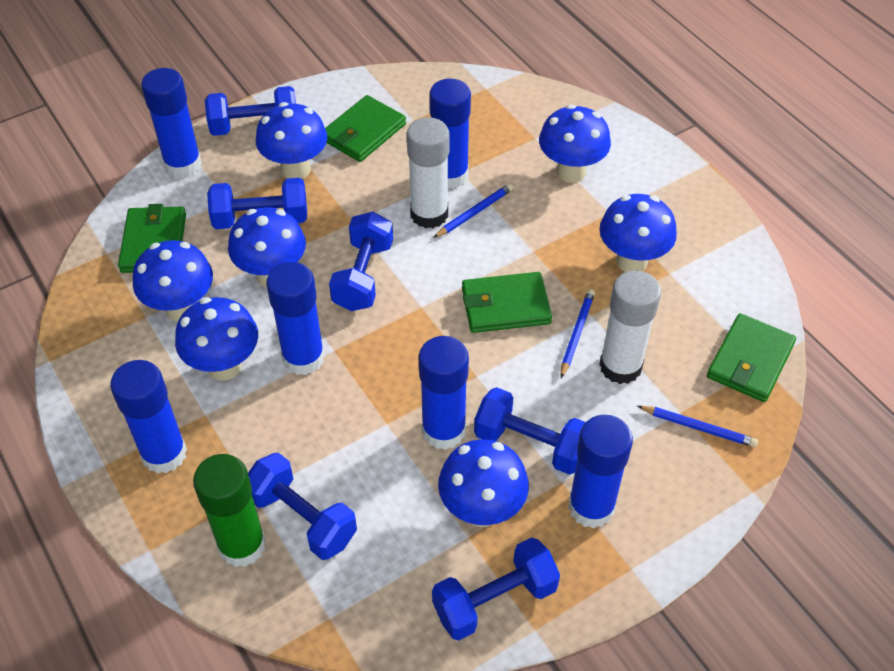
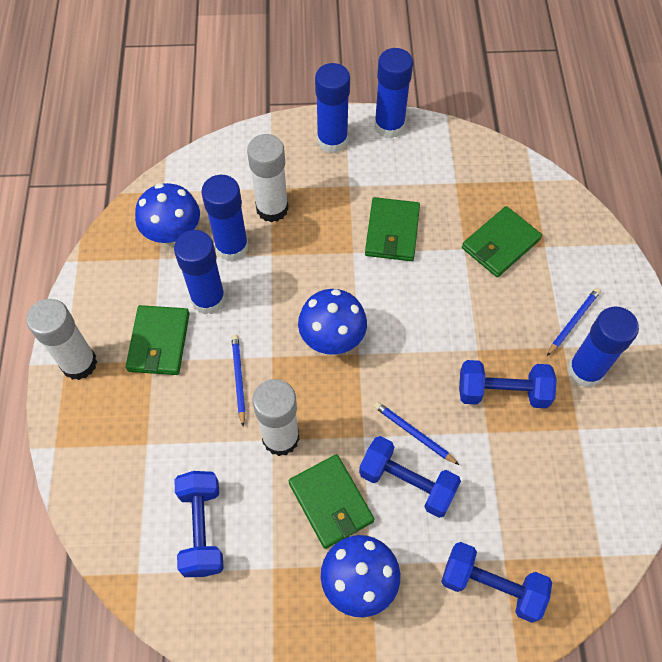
blue dumbbell: 6 -> 4
blue glue stick: 6 -> 5
blue mushroom: 7 -> 3
green glue stick: 1 -> 0
white glue stick: 2 -> 3

